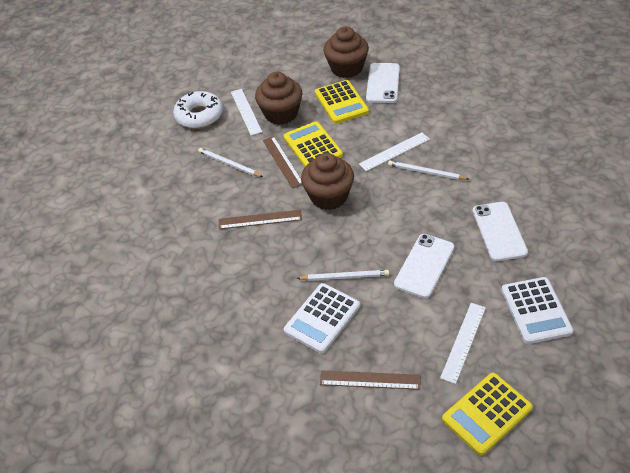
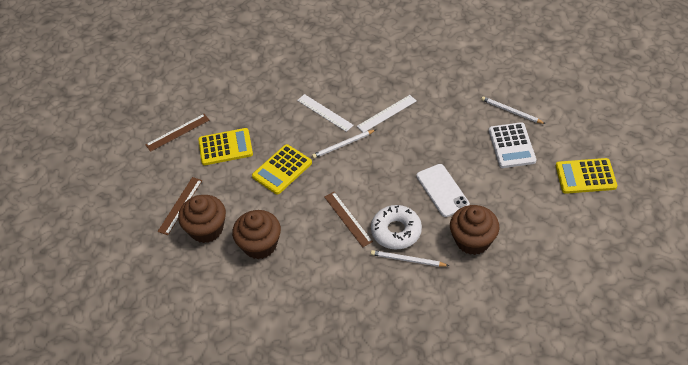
white calculator: 2 -> 1
white phone: 3 -> 1
white ruler: 3 -> 2

